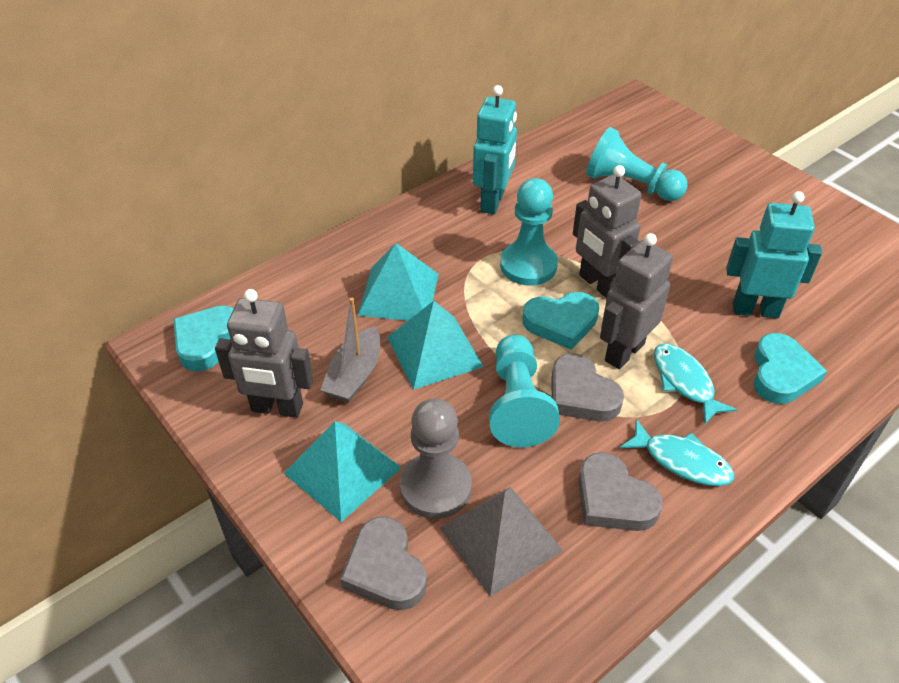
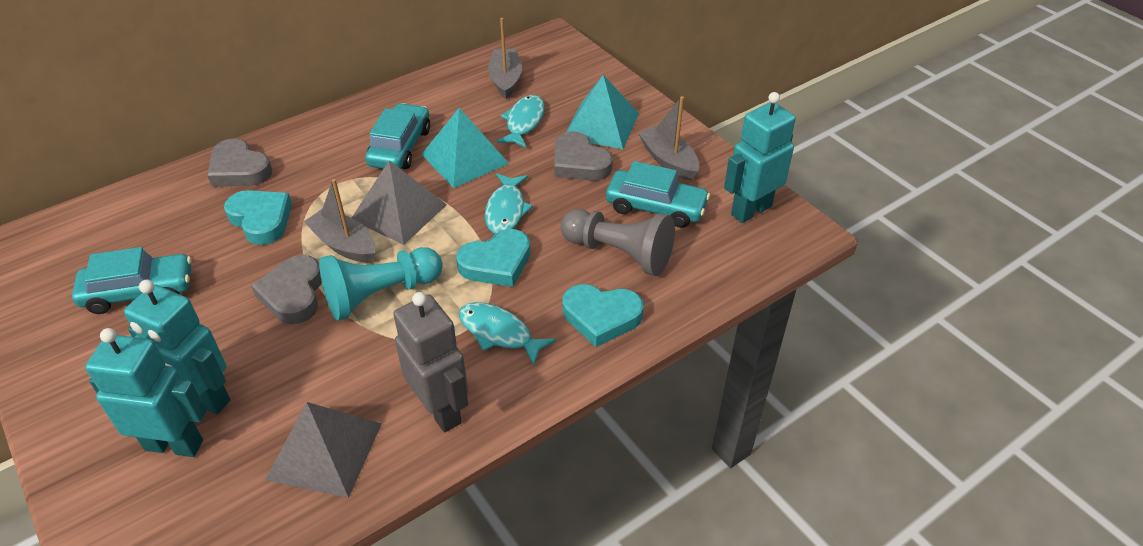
grey boat: 1 -> 3
grey pyramid: 1 -> 2
grey robot: 3 -> 1
turquoise car: 0 -> 3
turquoise fish: 2 -> 3
turquoise pawn: 3 -> 1
turquoise pyramid: 3 -> 2
turquoise robot: 2 -> 3

